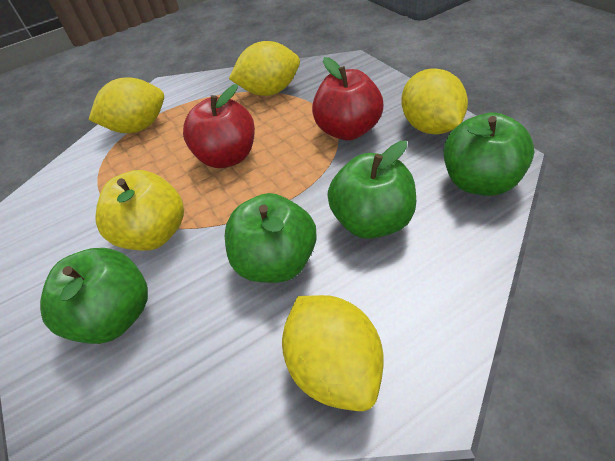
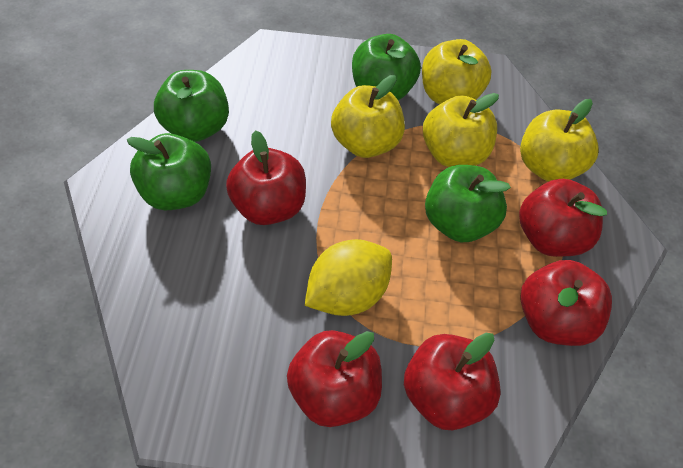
red apple: 2 -> 5
yellow apple: 1 -> 4
yellow lemon: 4 -> 1

